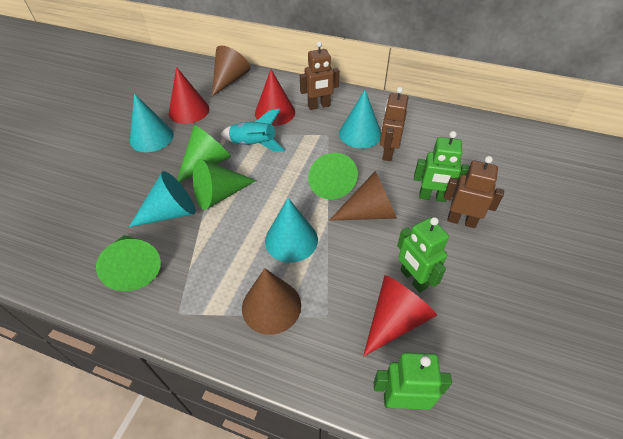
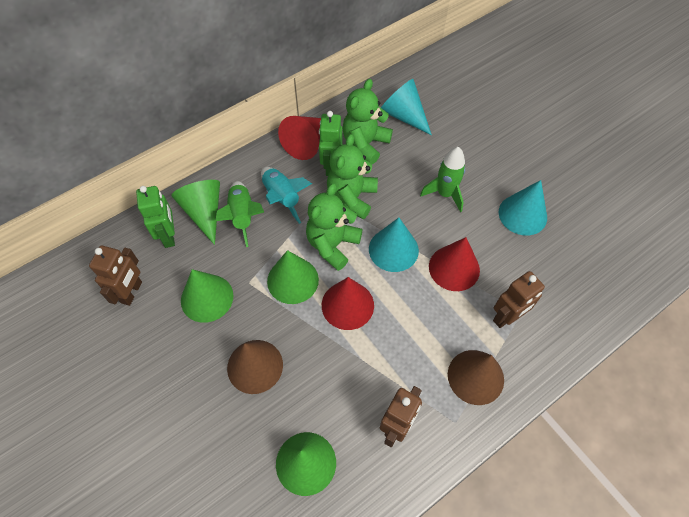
brown cone: 3 -> 2
green robot: 3 -> 2
green rocket: 0 -> 2
green teddy bear: 0 -> 3
turquoise cone: 4 -> 3

